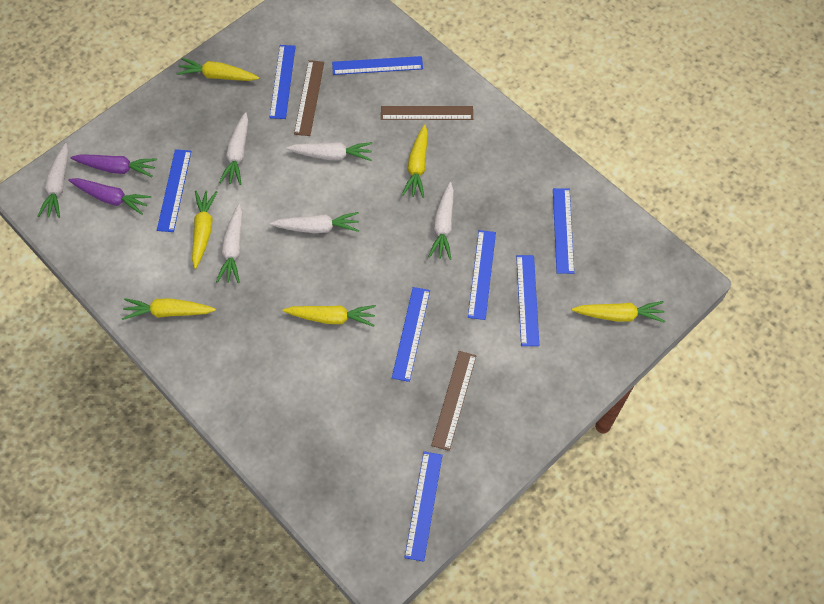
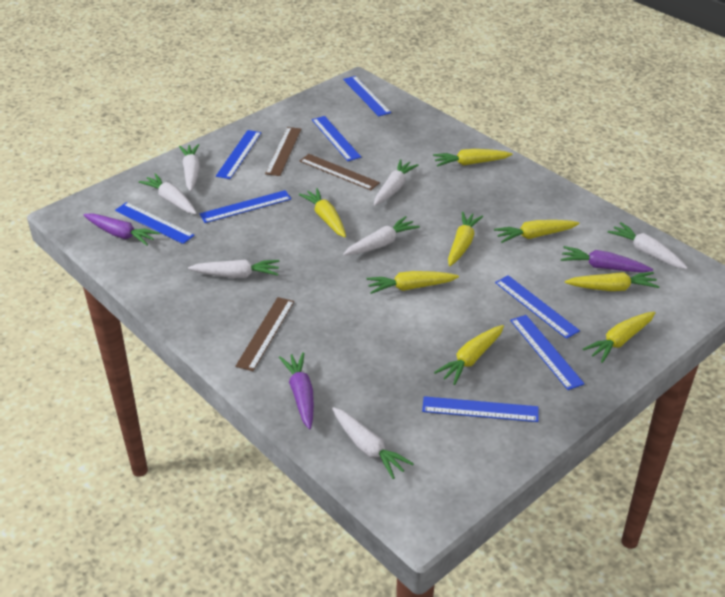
purple carrot: 2 -> 3
white carrot: 6 -> 7
yellow carrot: 6 -> 8

